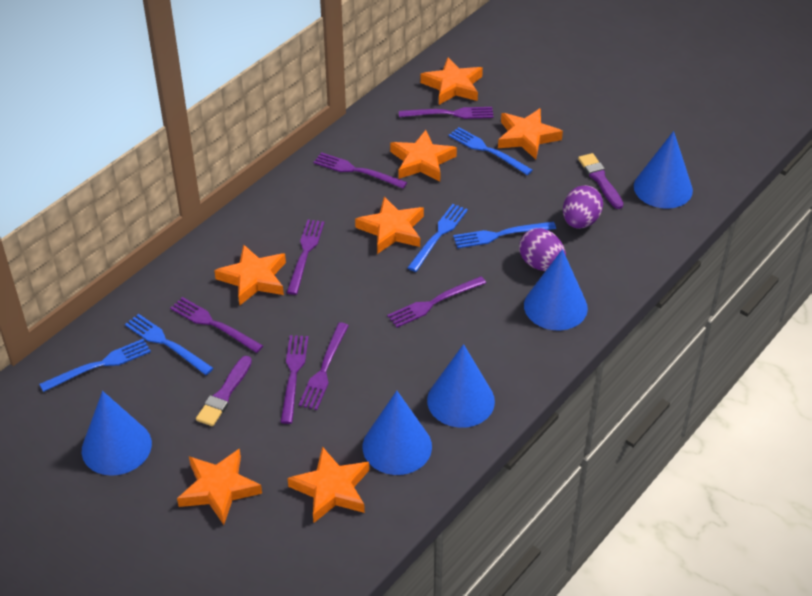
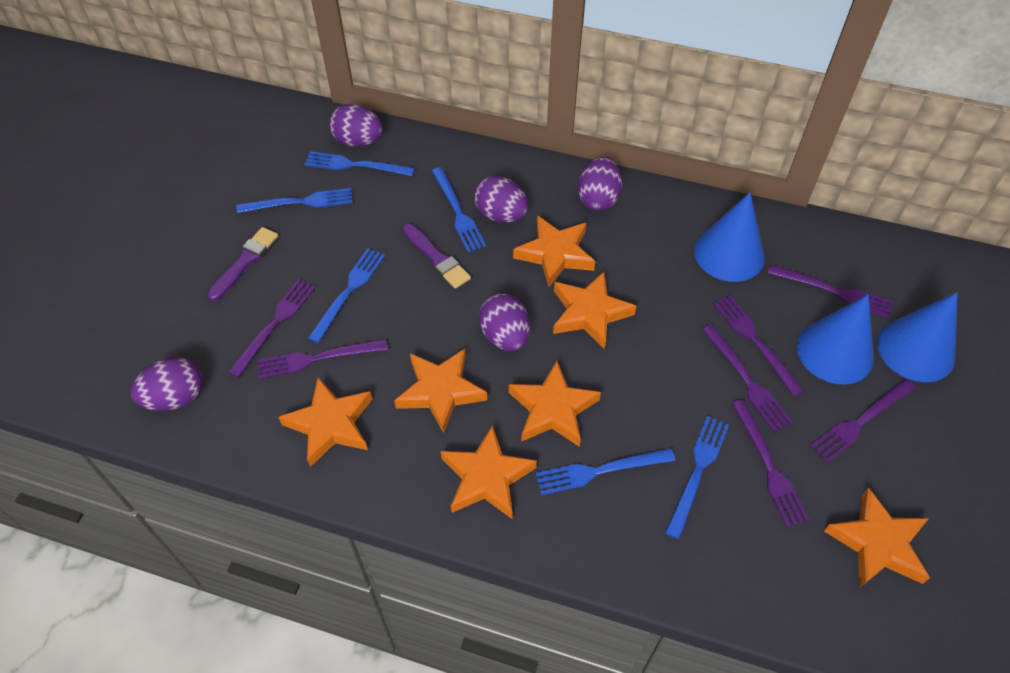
blue cone: 5 -> 3
blue fork: 5 -> 6
purple egg: 2 -> 5

